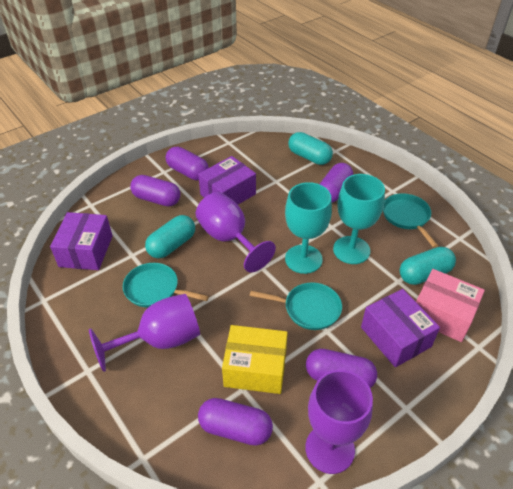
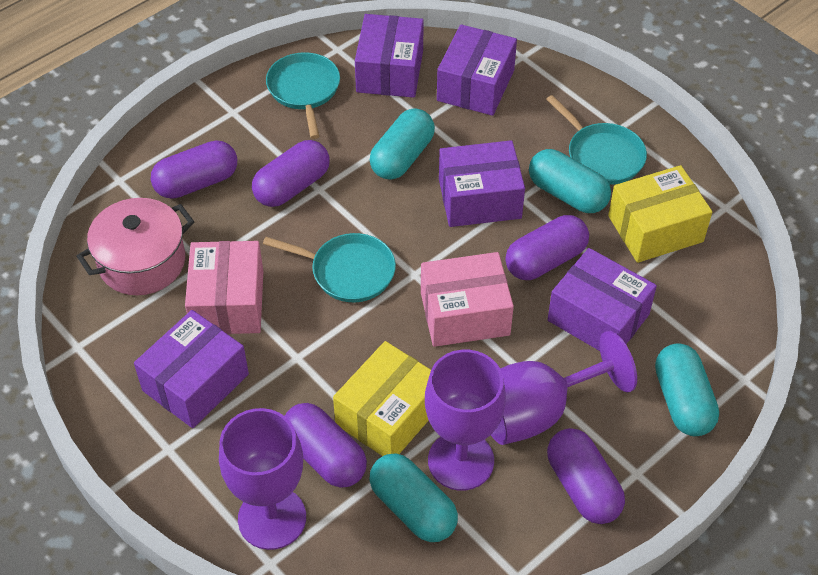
pink box: 1 -> 2
pink pot: 0 -> 1
purple box: 3 -> 5
turquoise capsule: 3 -> 4
turquoise goblet: 2 -> 0
yellow box: 1 -> 2

